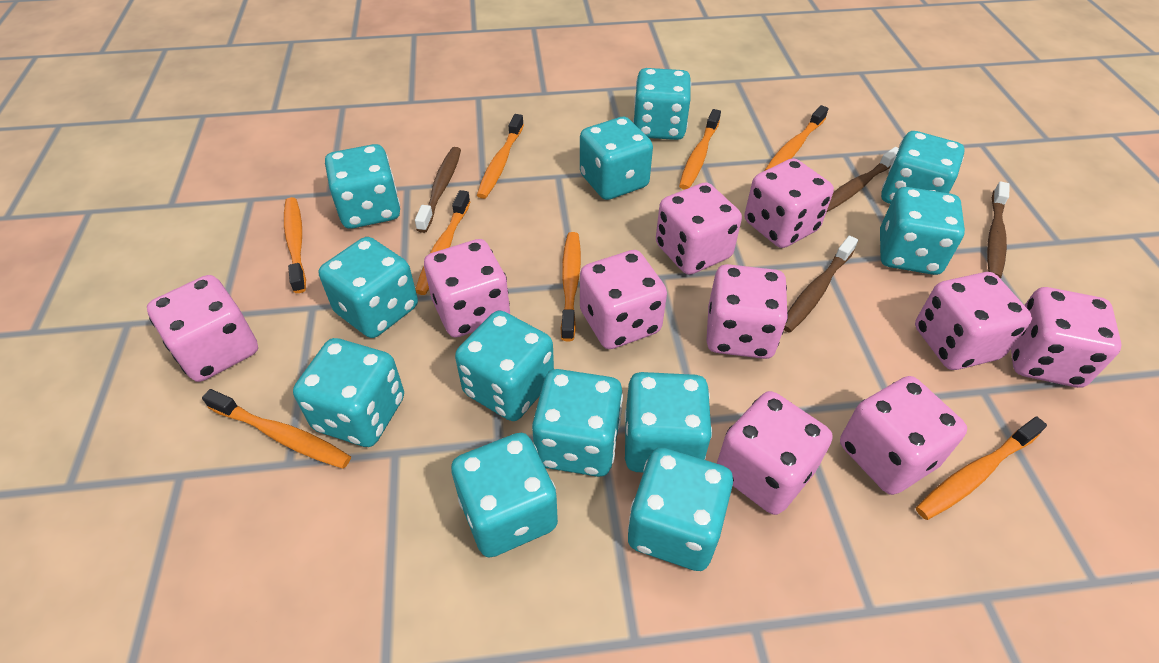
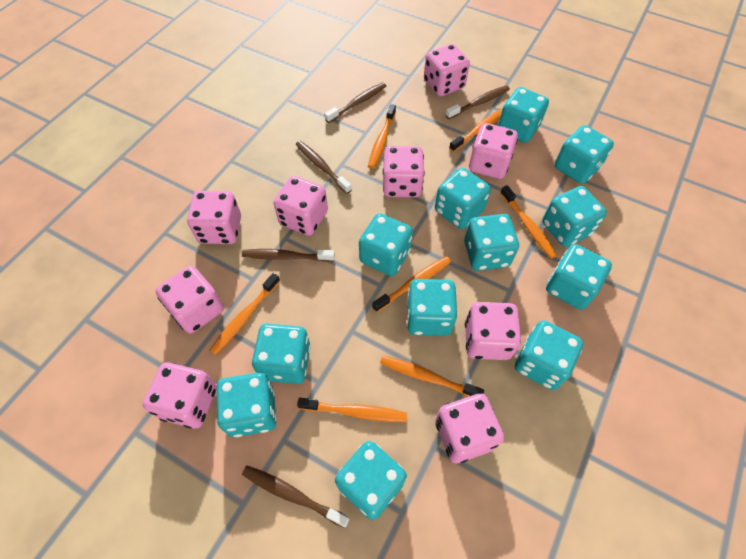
brown toothbrush: 4 -> 5
orange toothbrush: 8 -> 7
pink dice: 10 -> 9

